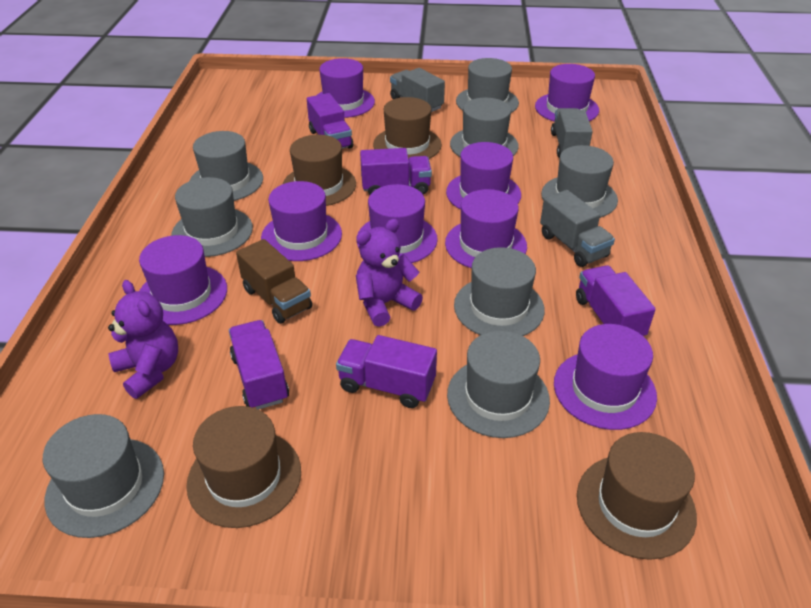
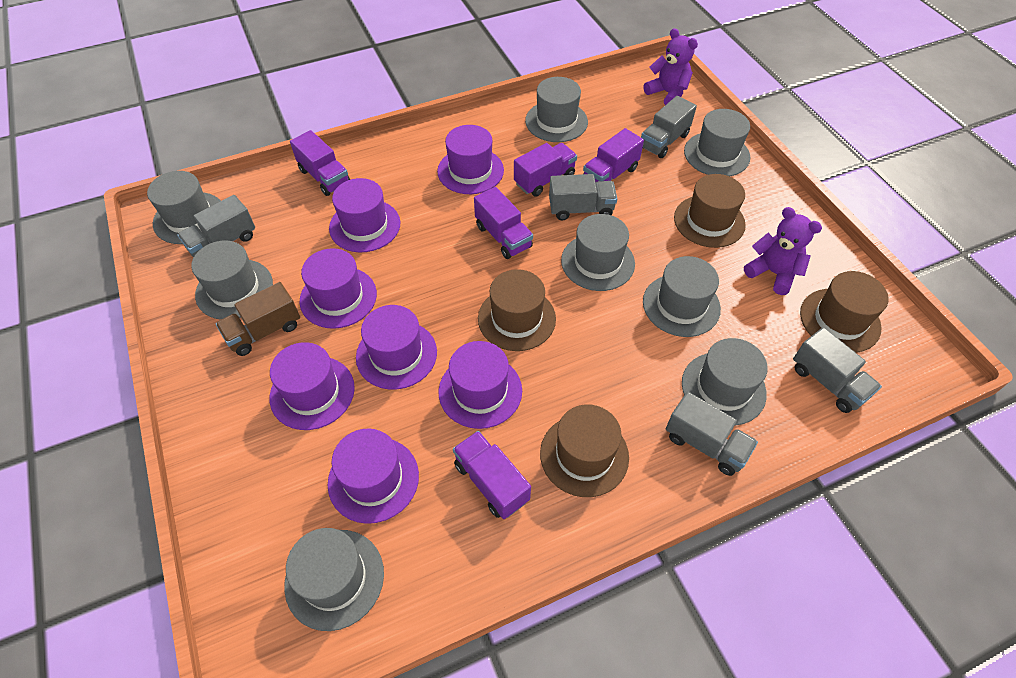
grey truck: 3 -> 5
purple hat: 8 -> 7

